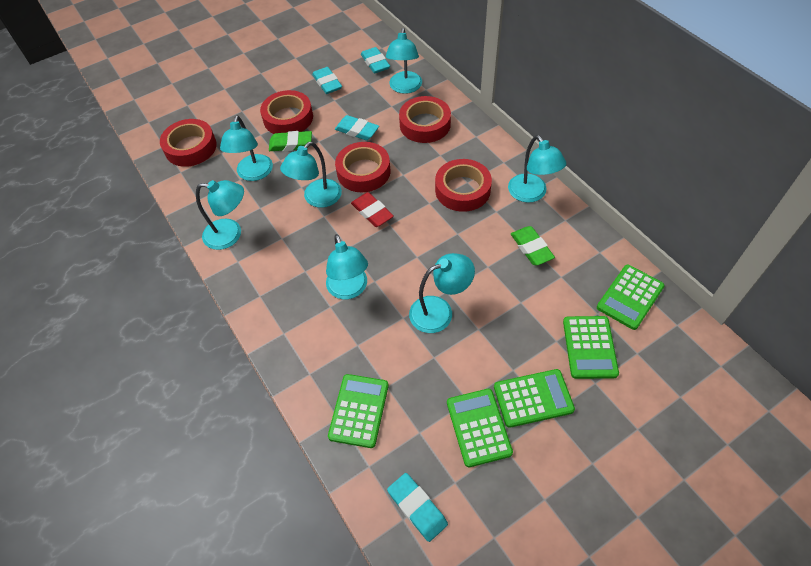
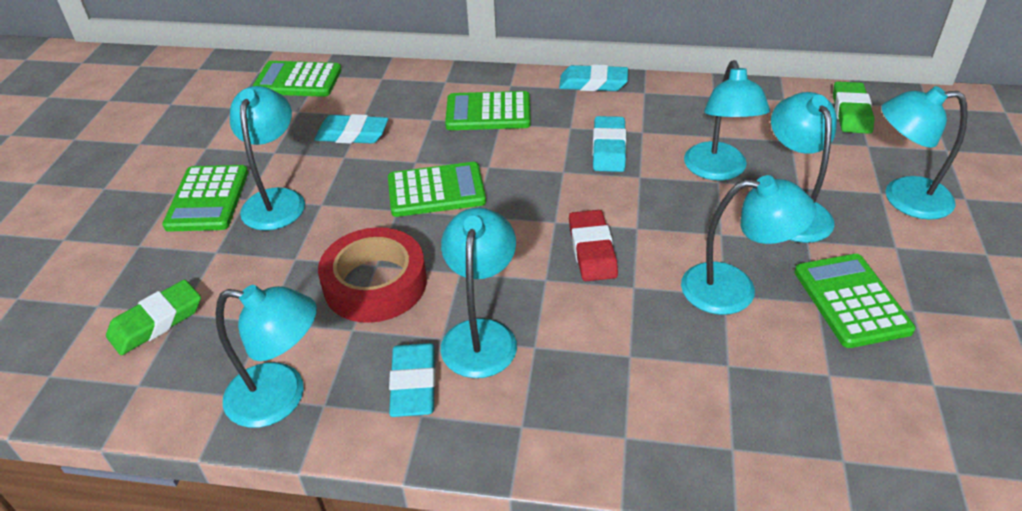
red tape: 5 -> 1

